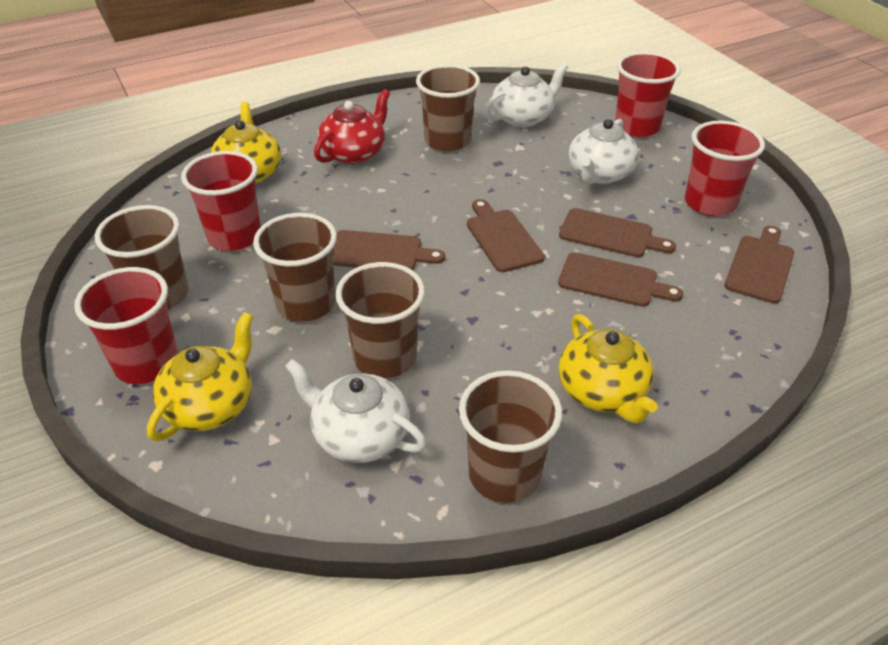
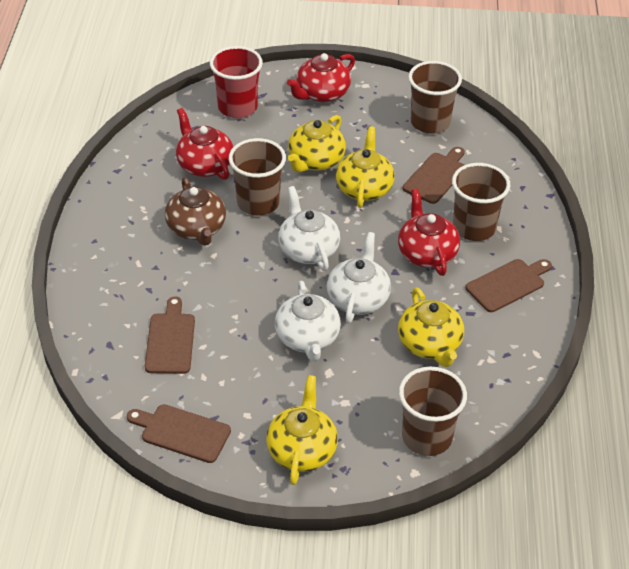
brown cup: 5 -> 4
brown cutting board: 5 -> 4
brown teapot: 0 -> 1
red cup: 4 -> 1
red teapot: 1 -> 3
yellow teapot: 3 -> 4

